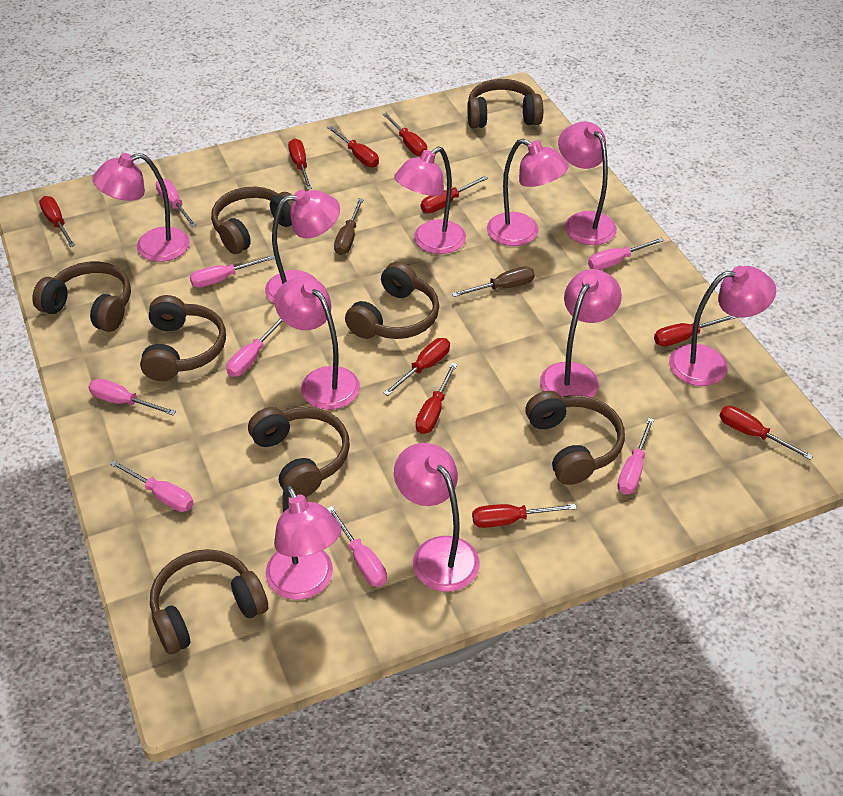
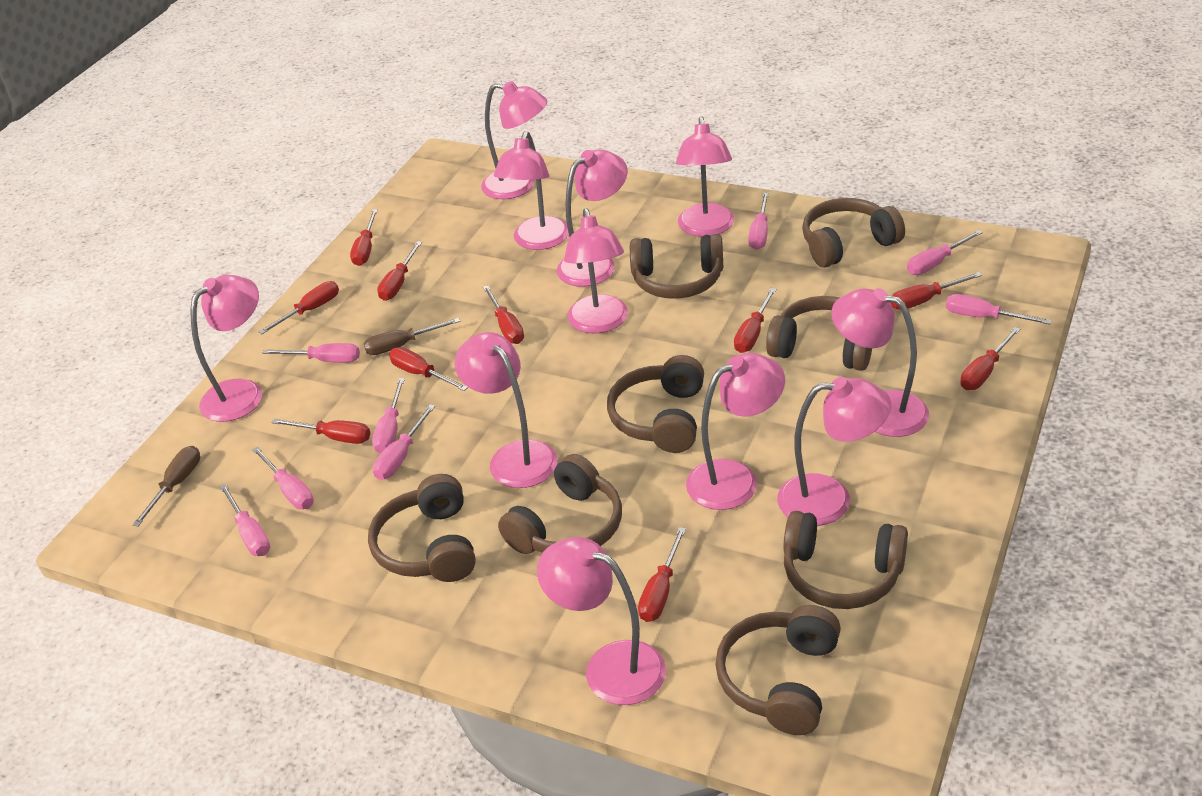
pink lamp: 10 -> 11

